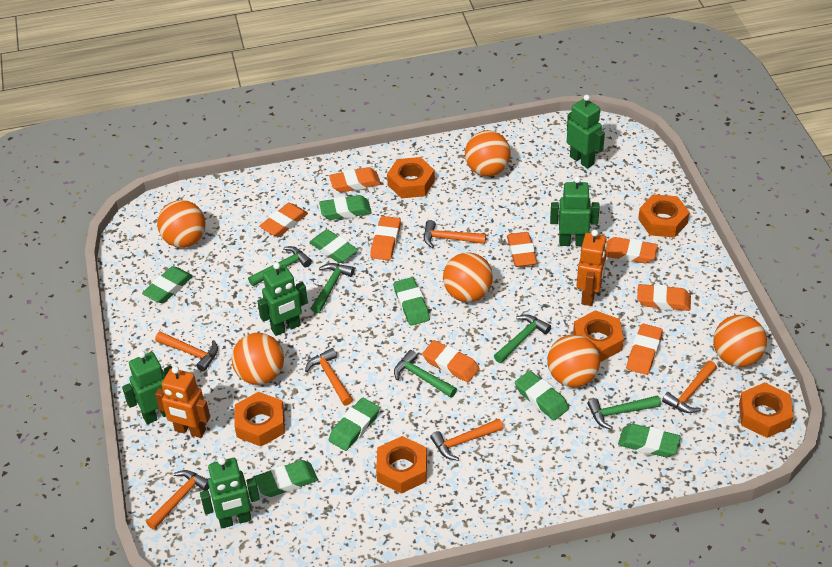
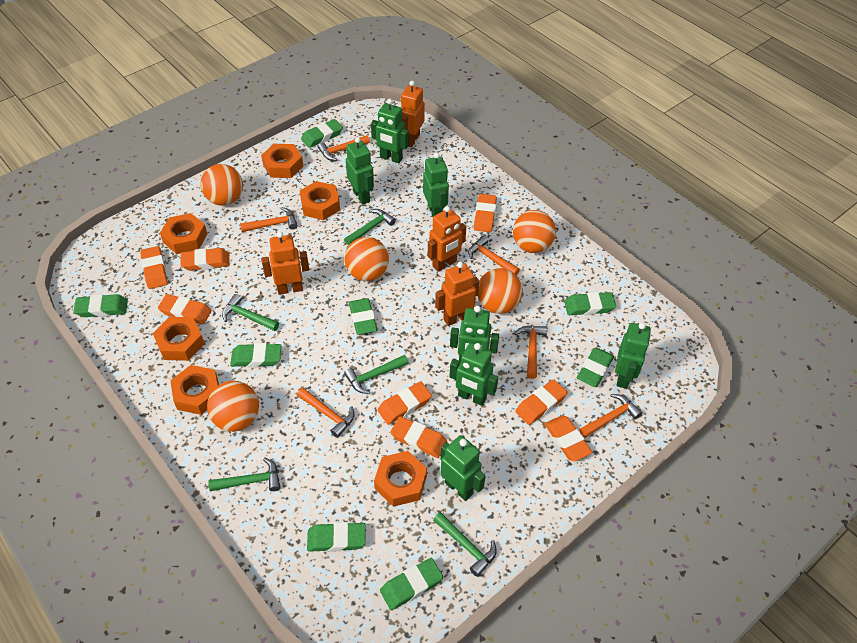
green robot: 5 -> 7
orange ball: 6 -> 5
orange robot: 2 -> 4

